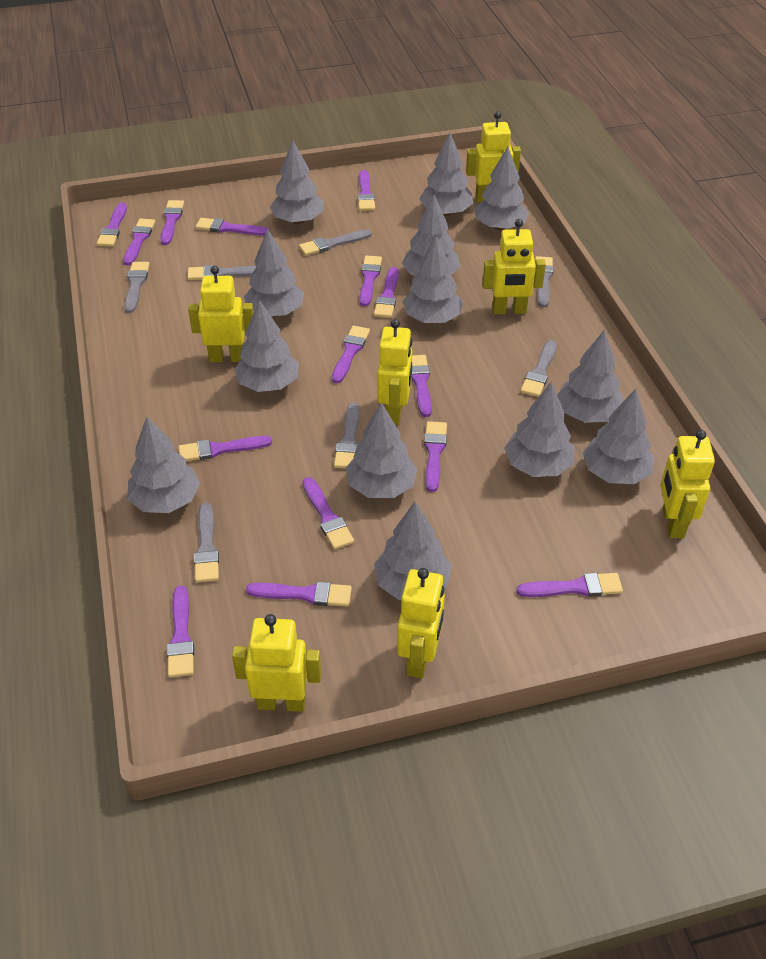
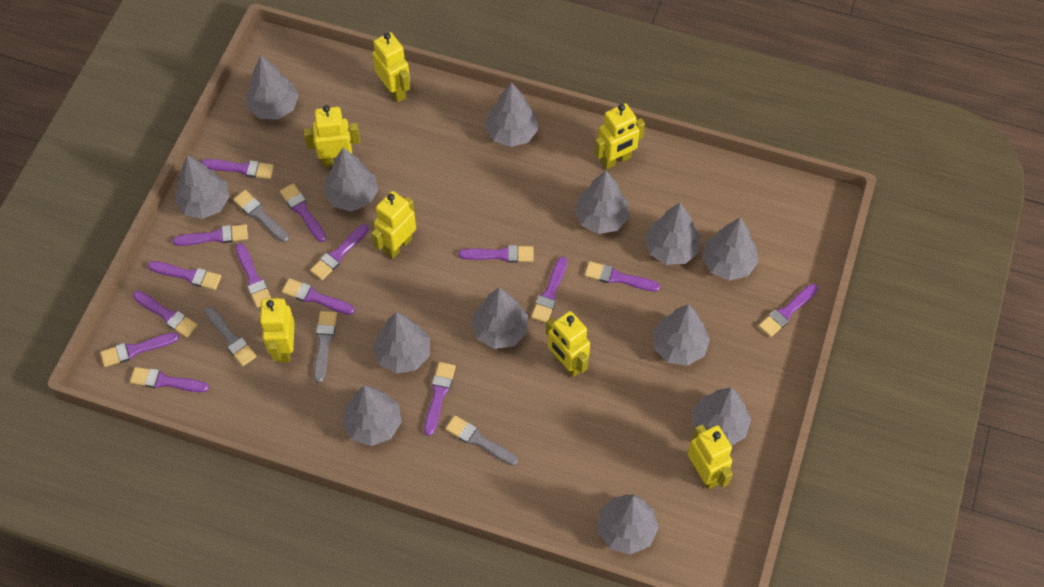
grey brush: 7 -> 4

